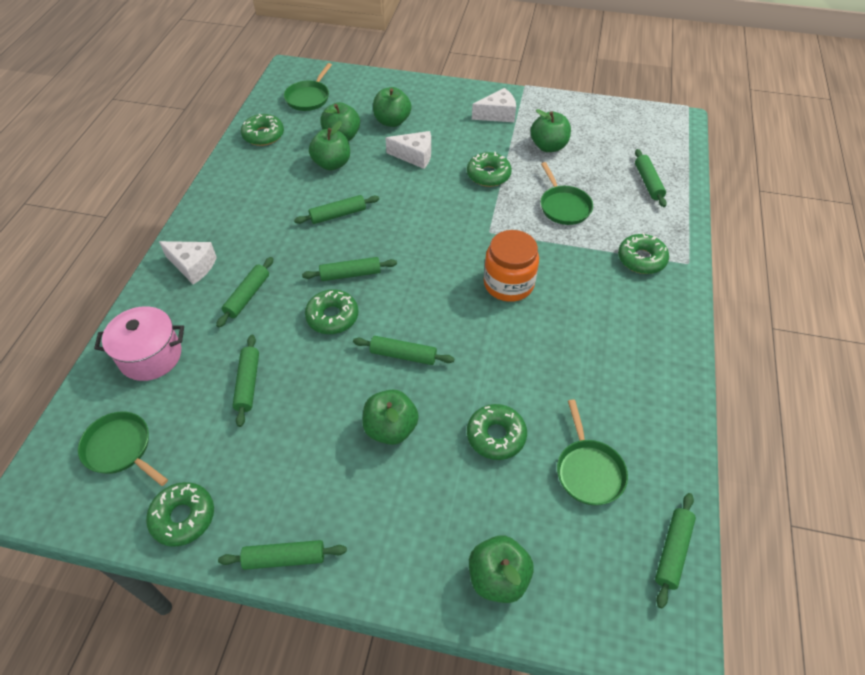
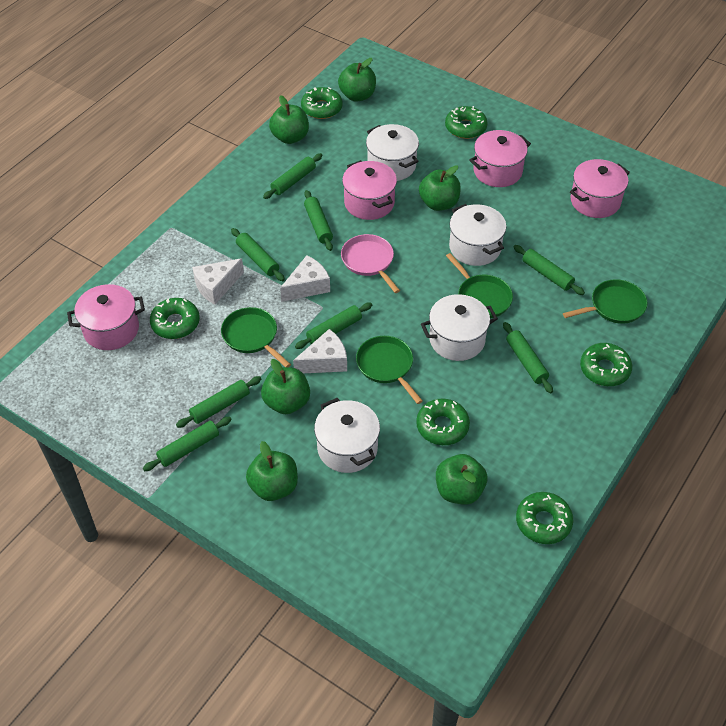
orange jar: 1 -> 0
pink pan: 0 -> 1
pink pot: 1 -> 4
white pot: 0 -> 4

